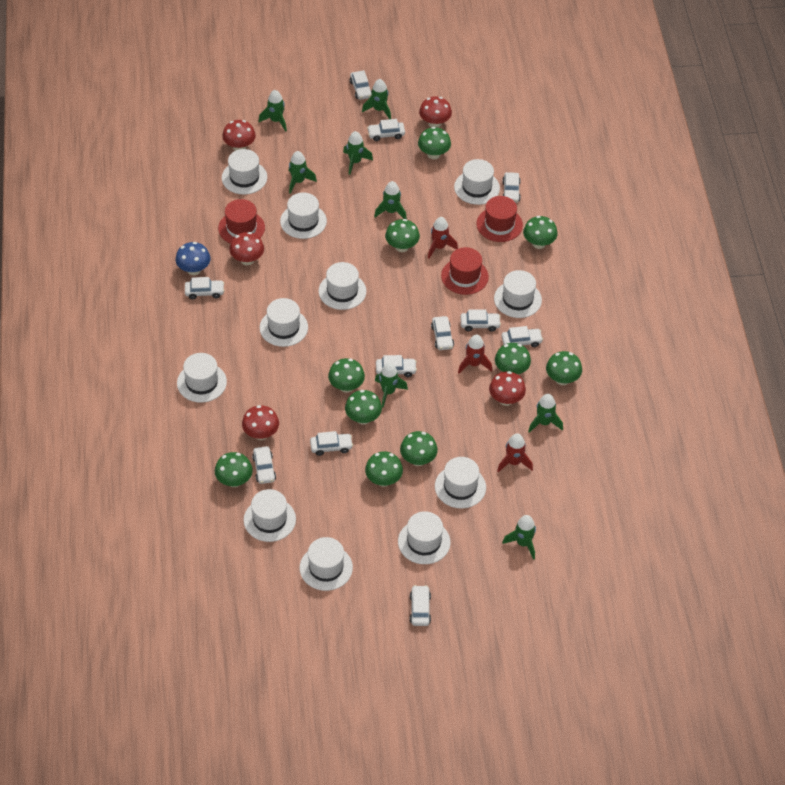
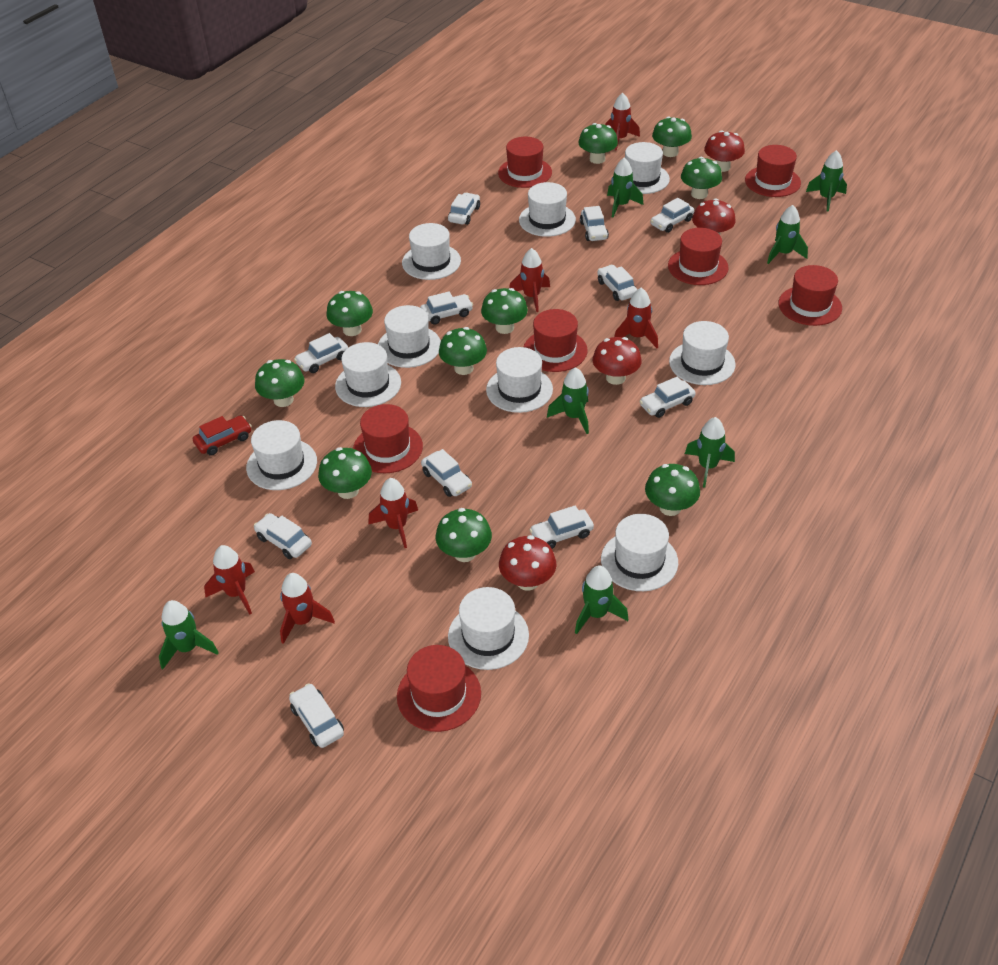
blue mushroom: 1 -> 0
green rocket: 8 -> 7
red car: 0 -> 1
red hat: 3 -> 7
red mushroom: 5 -> 4
red rocket: 3 -> 6
white hat: 11 -> 10

